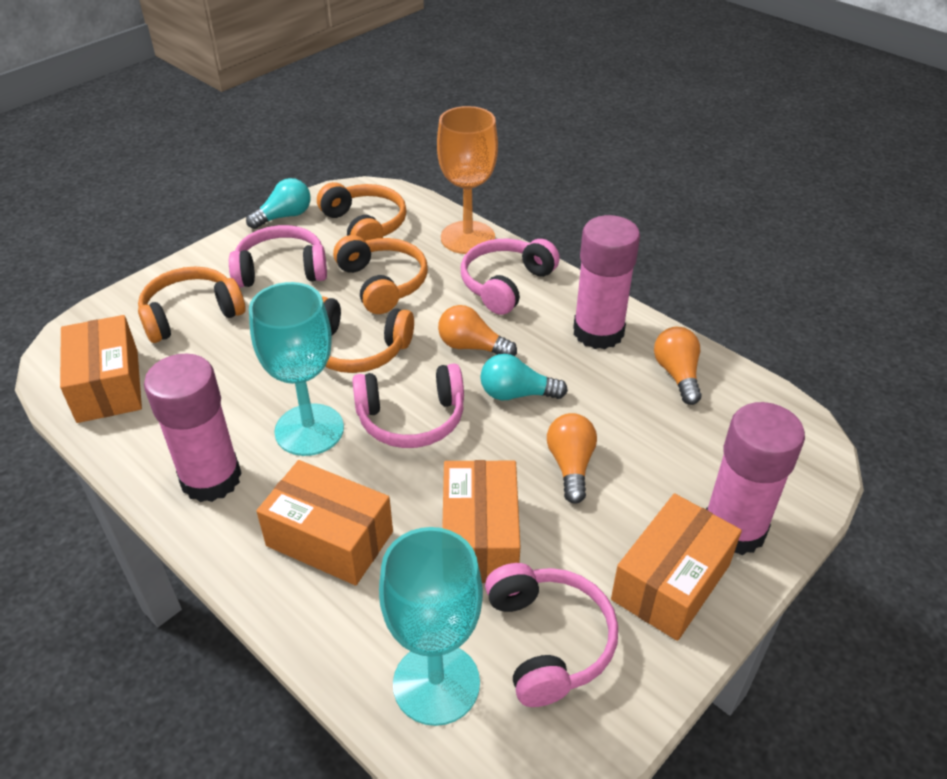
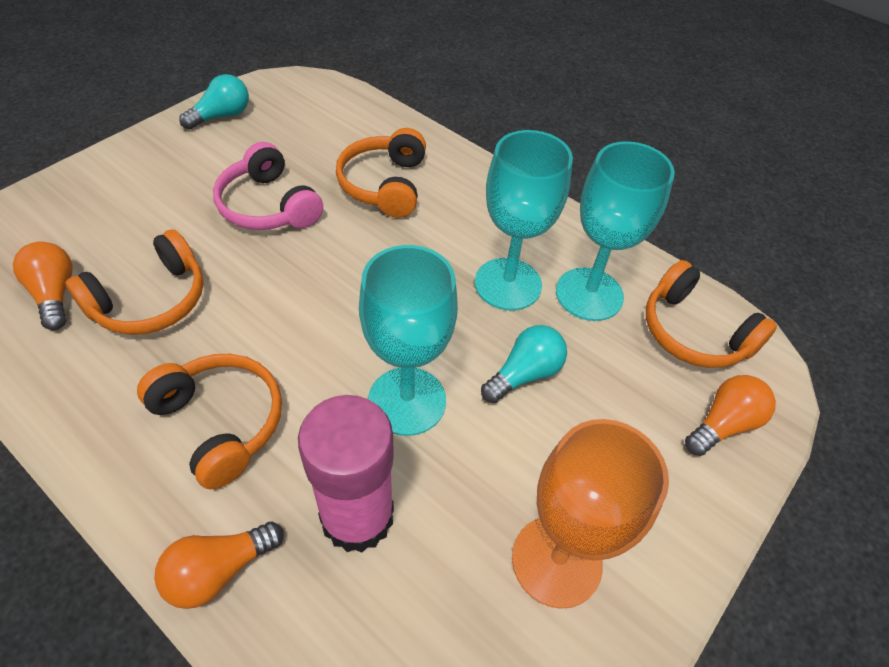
orange box: 4 -> 0
pink glue stick: 3 -> 1
pink headphones: 4 -> 1
turquoise goblet: 2 -> 3

